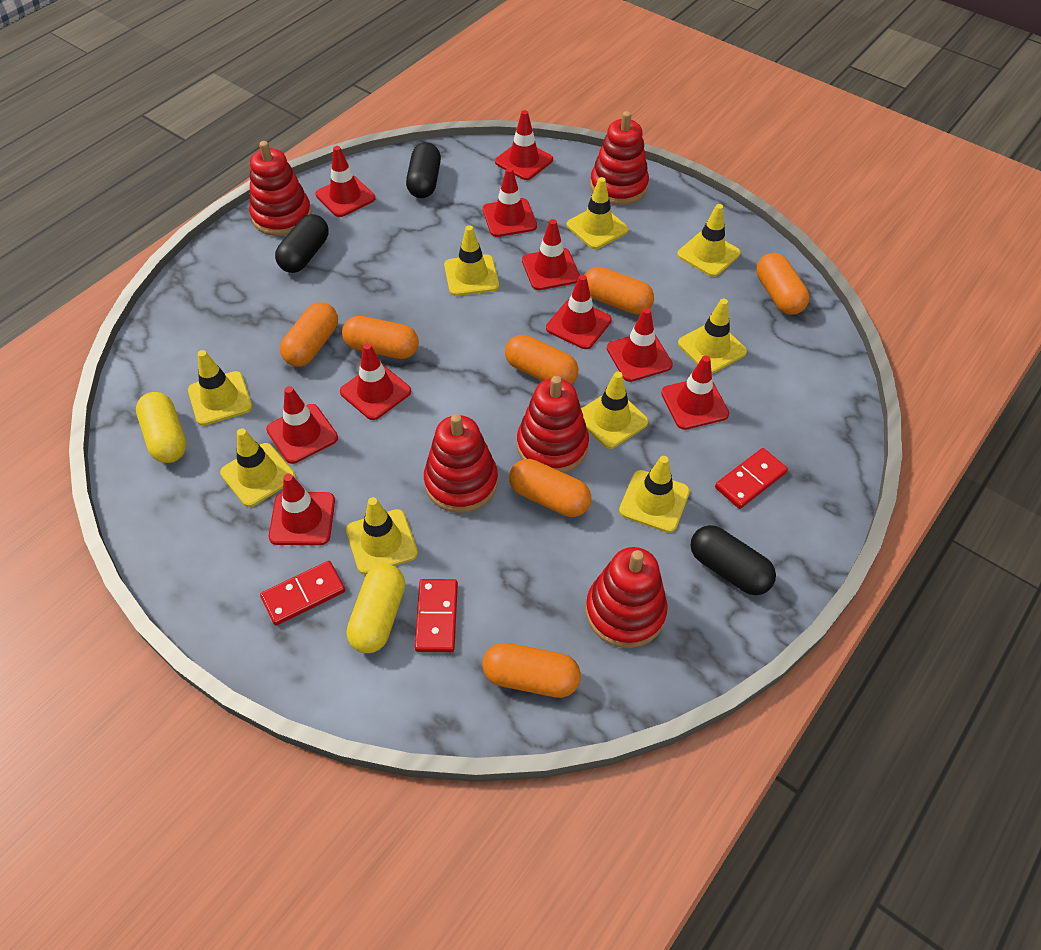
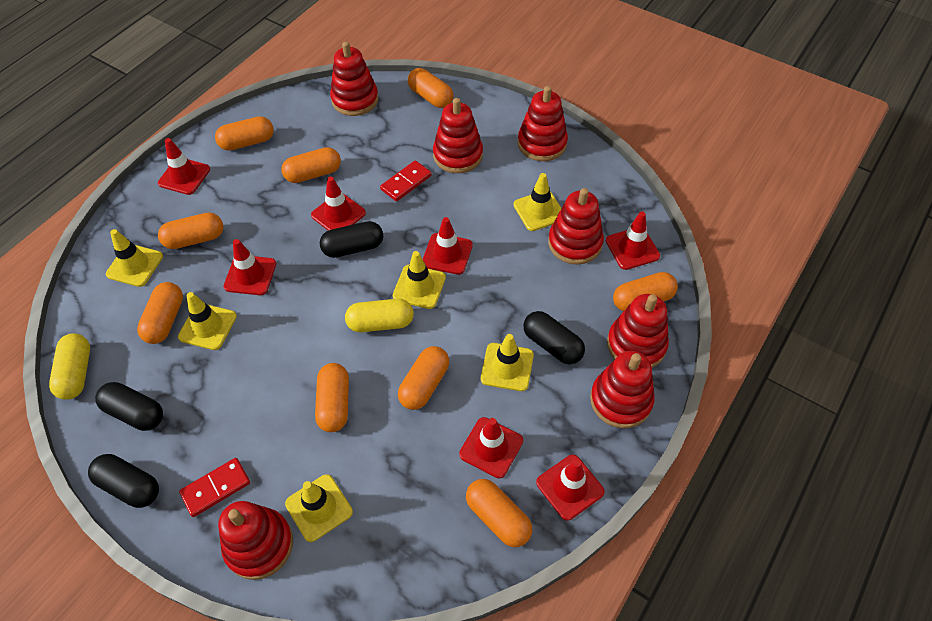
black capsule: 3 -> 4
orange capsule: 7 -> 9
red domino: 3 -> 2
red stacking toy: 5 -> 7
red traffic cone: 10 -> 7
yellow traffic cone: 9 -> 6

